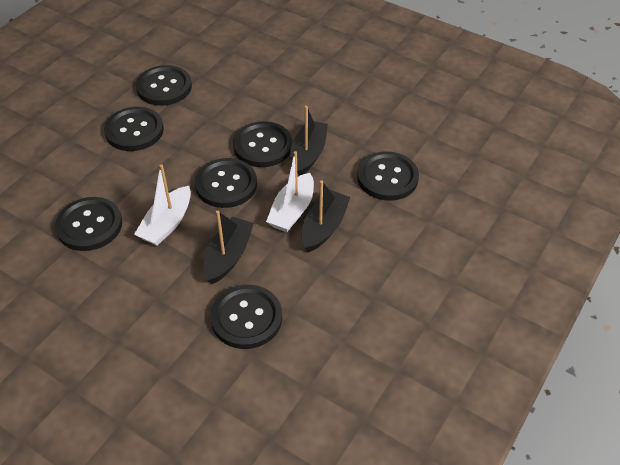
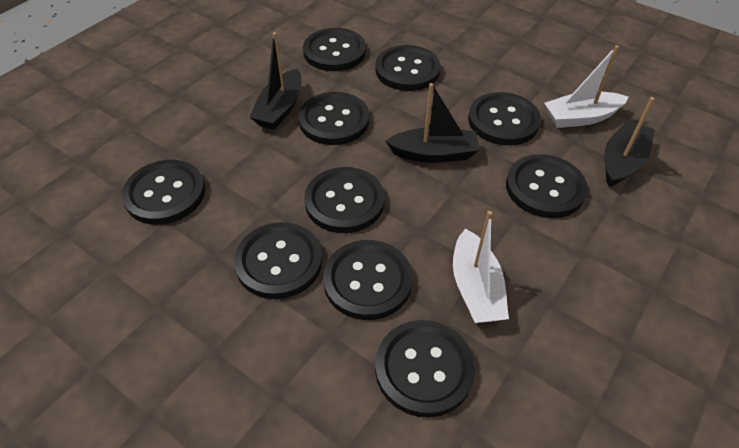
black button: 7 -> 10

